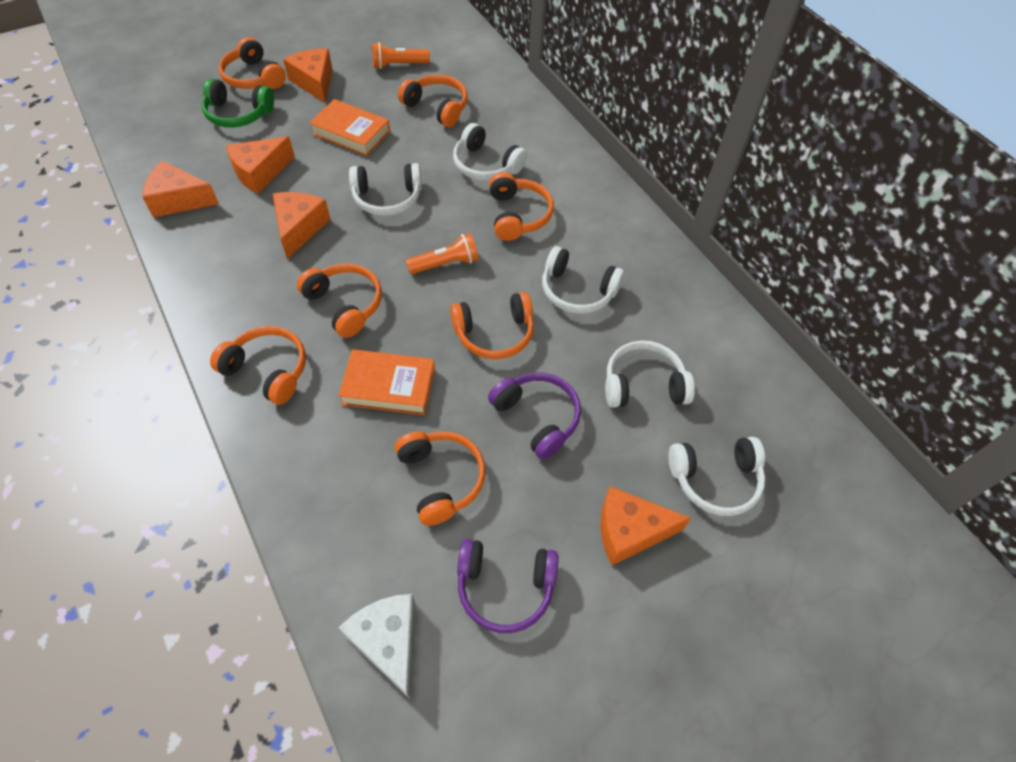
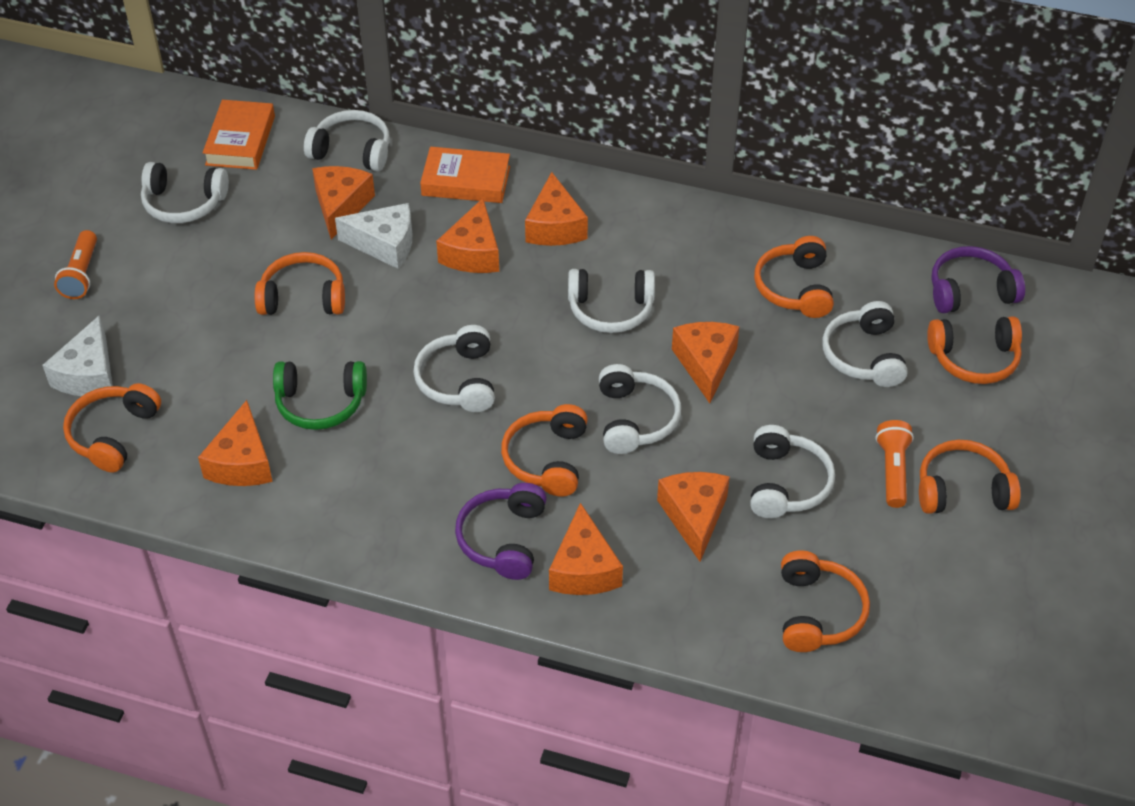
orange cheese: 5 -> 7
white cheese: 1 -> 2
white headphones: 5 -> 7

